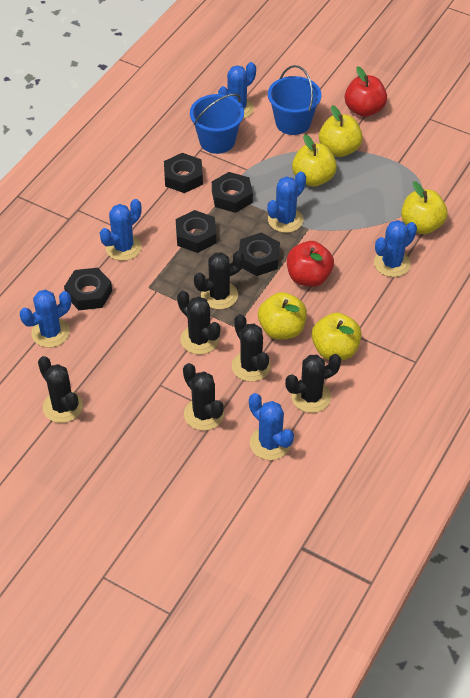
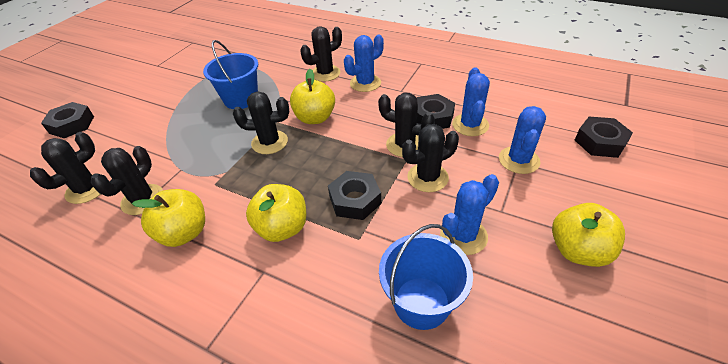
black nut: 5 -> 4
blue cactus: 6 -> 4
red apple: 2 -> 0
yellow apple: 5 -> 4

